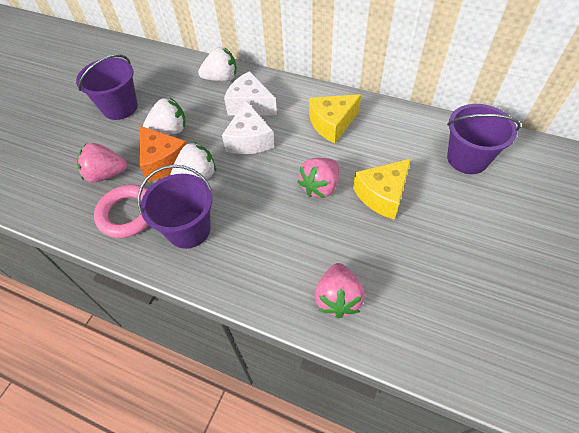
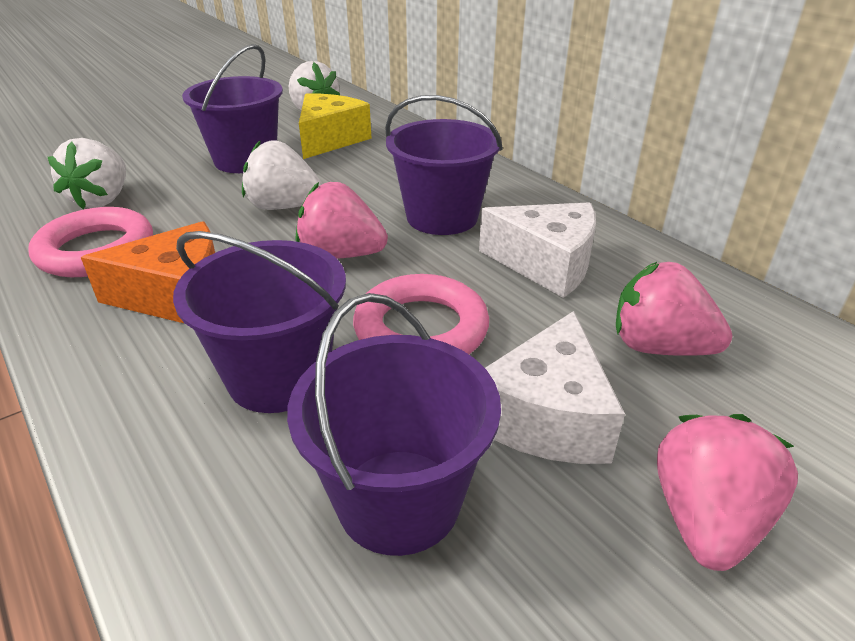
pink ring: 1 -> 2
purple bucket: 3 -> 4
yellow cheese: 2 -> 1

